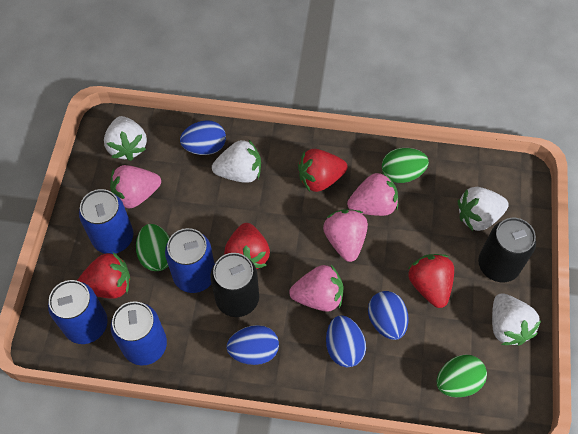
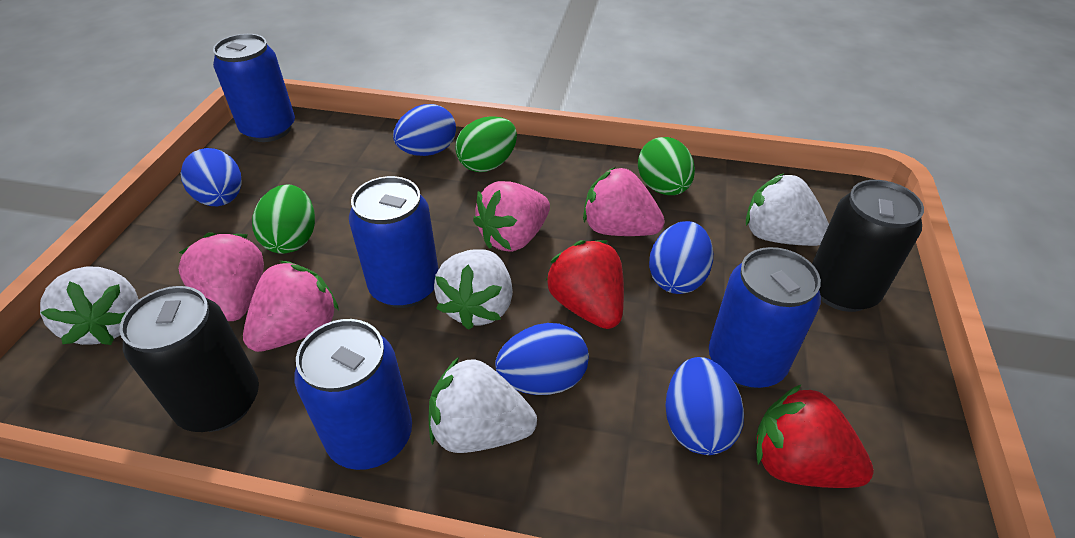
blue egg: 4 -> 5
red strawberry: 4 -> 2

